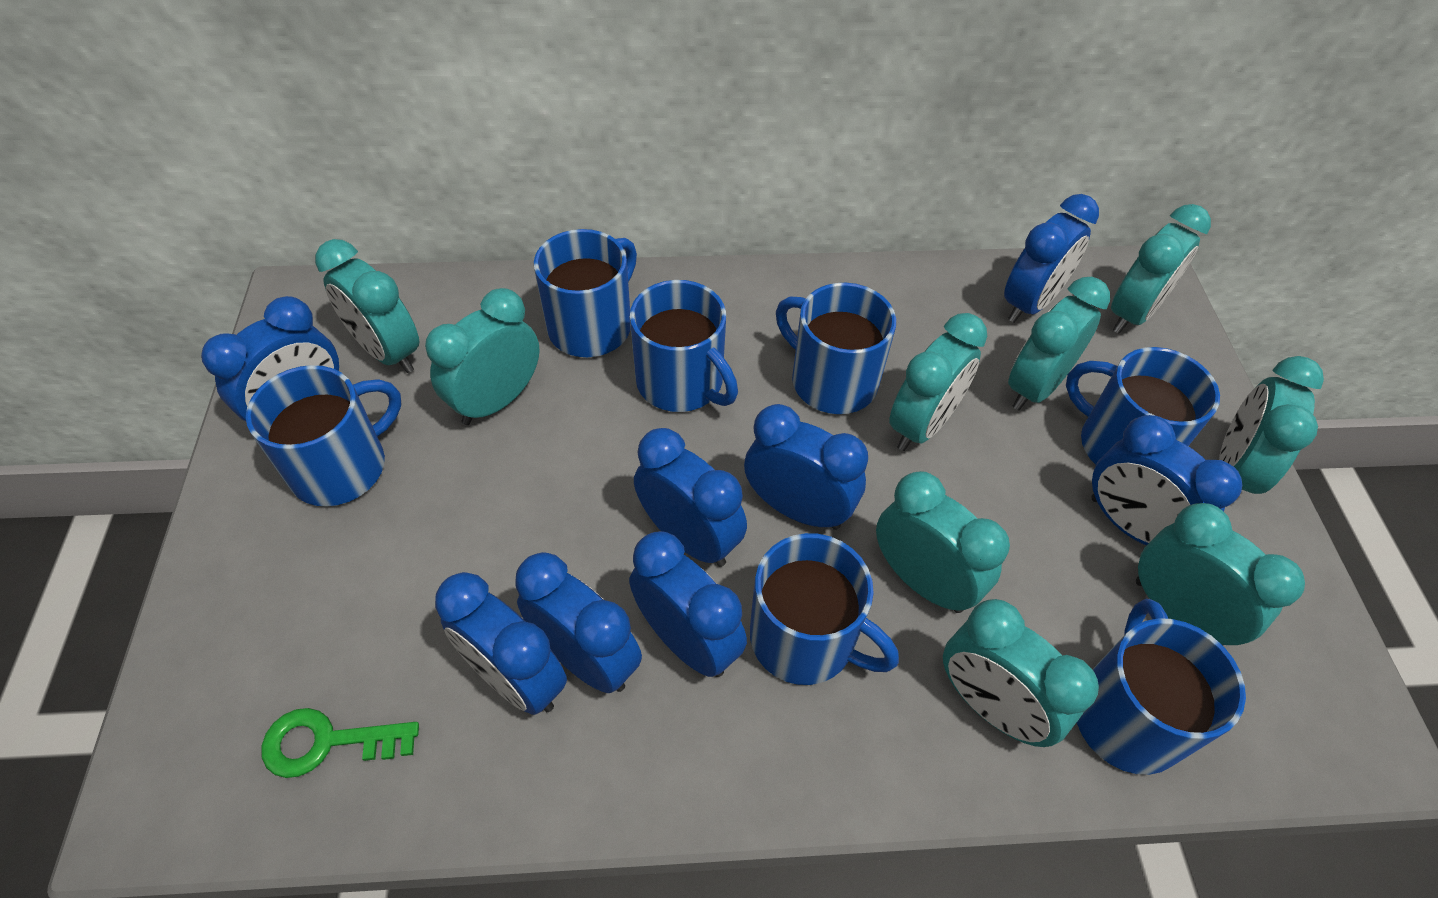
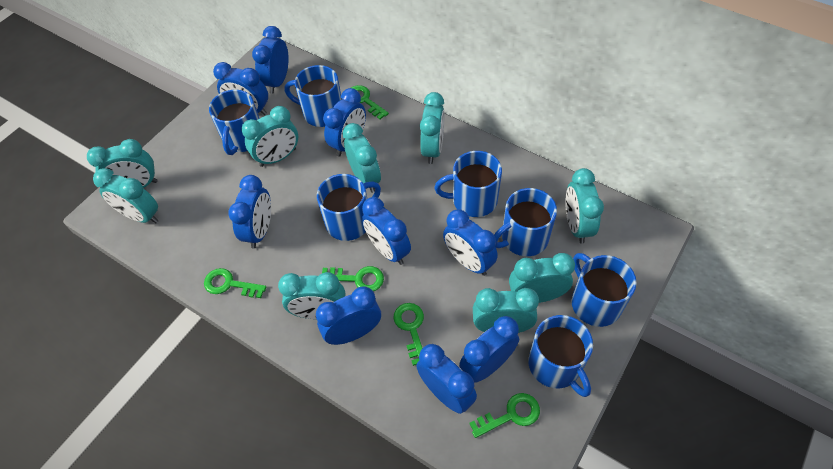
blue clock: 8 -> 9
green key: 1 -> 5

